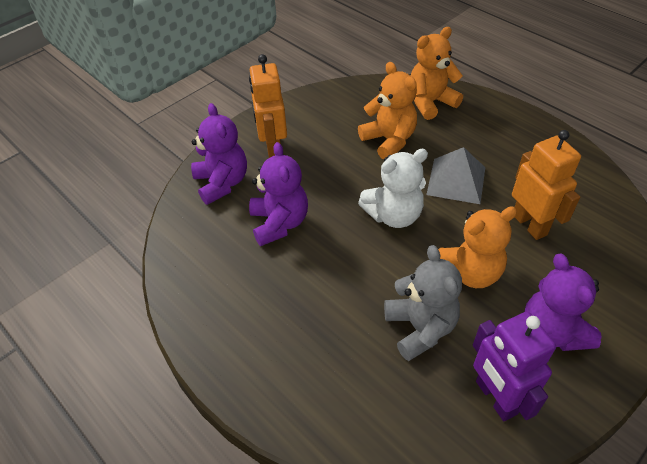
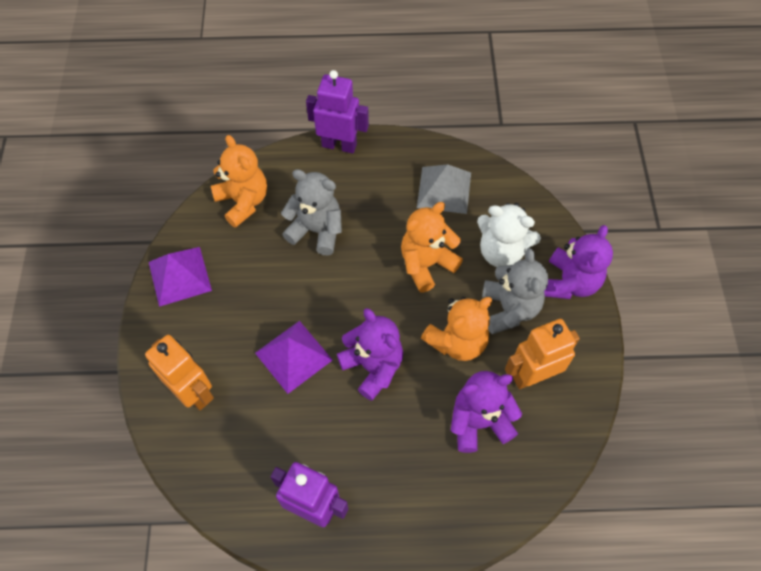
grey teddy bear: 1 -> 2
purple pyramid: 0 -> 2
purple robot: 1 -> 2

